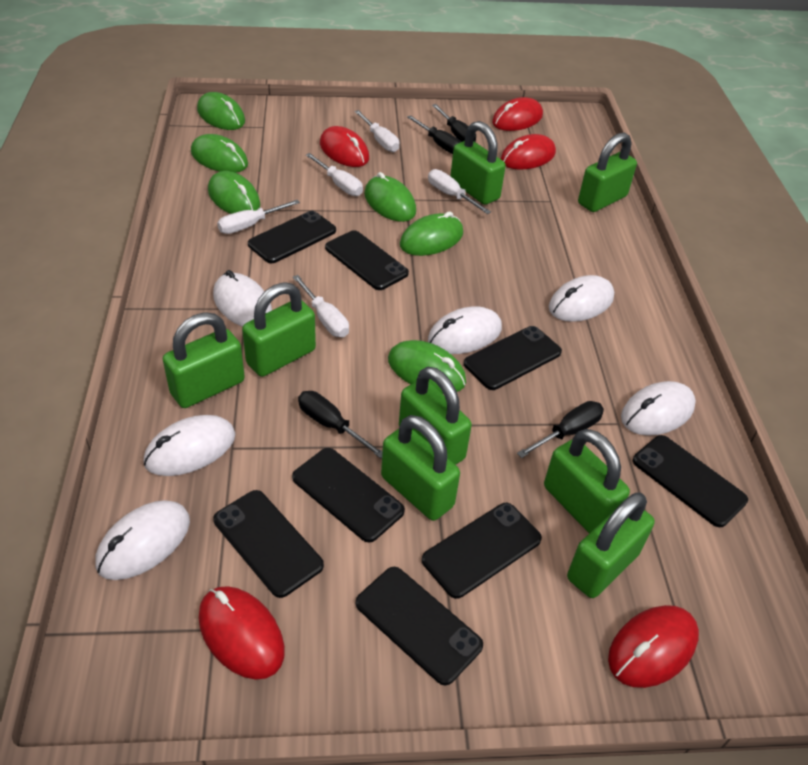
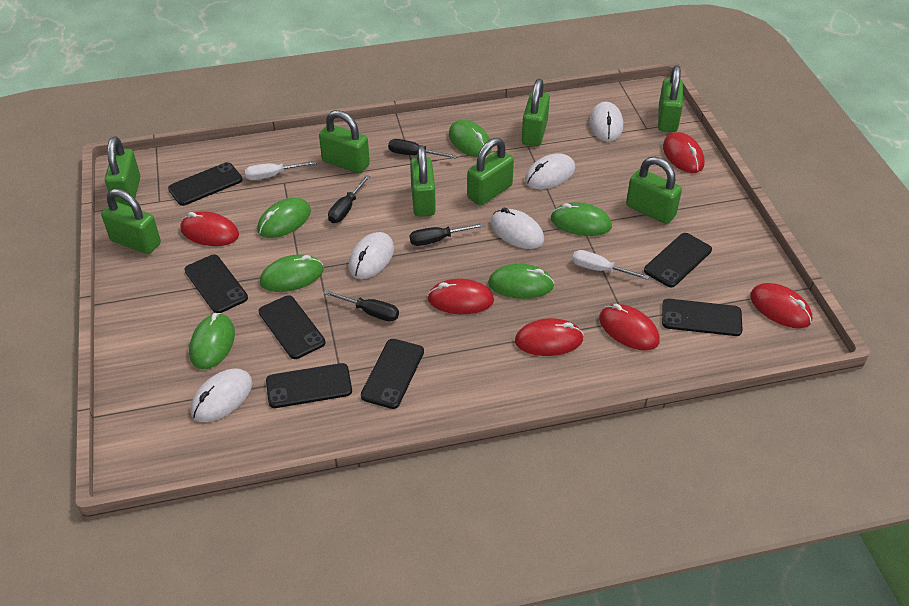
black phone: 8 -> 7
red mouse: 5 -> 6
white mouse: 6 -> 5
white screwdriver: 5 -> 2

